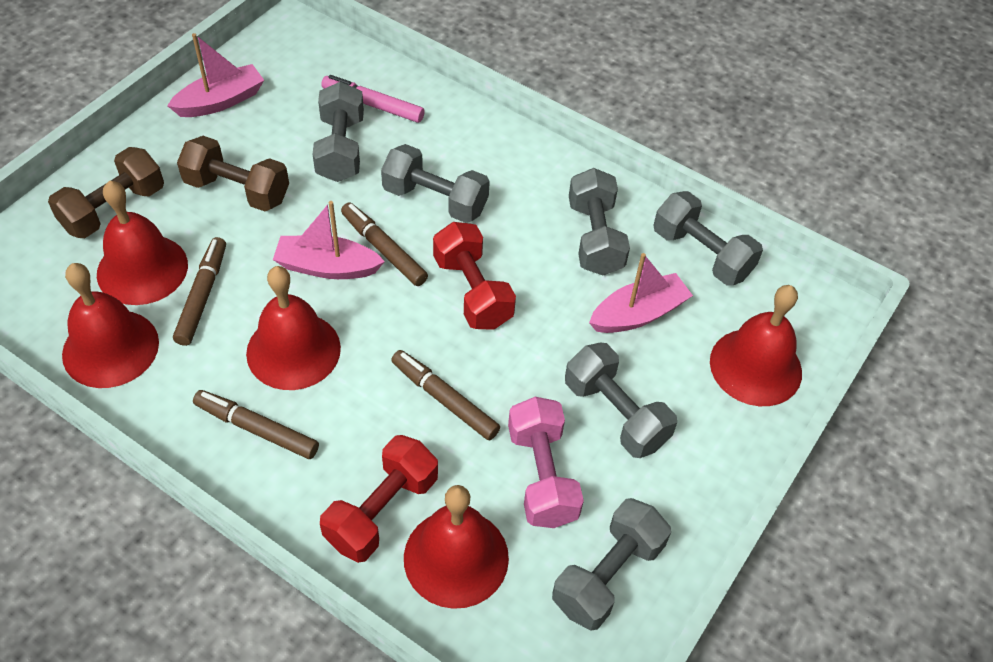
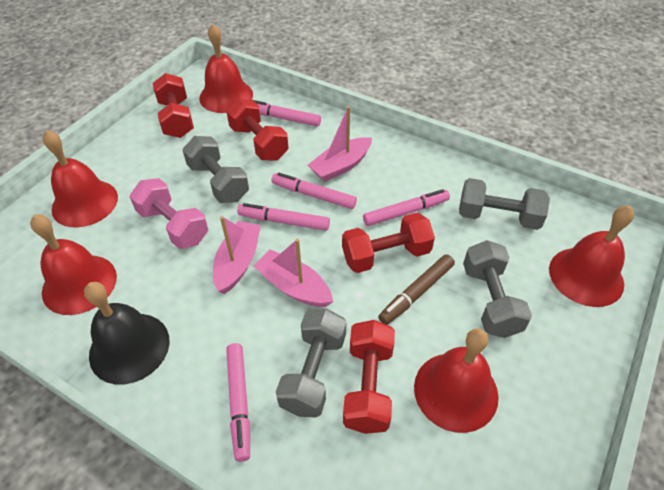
black bell: 0 -> 1
brown dumbbell: 2 -> 0
brown marker: 4 -> 1
grey dumbbell: 6 -> 4
pink marker: 1 -> 5
red dumbbell: 2 -> 4

